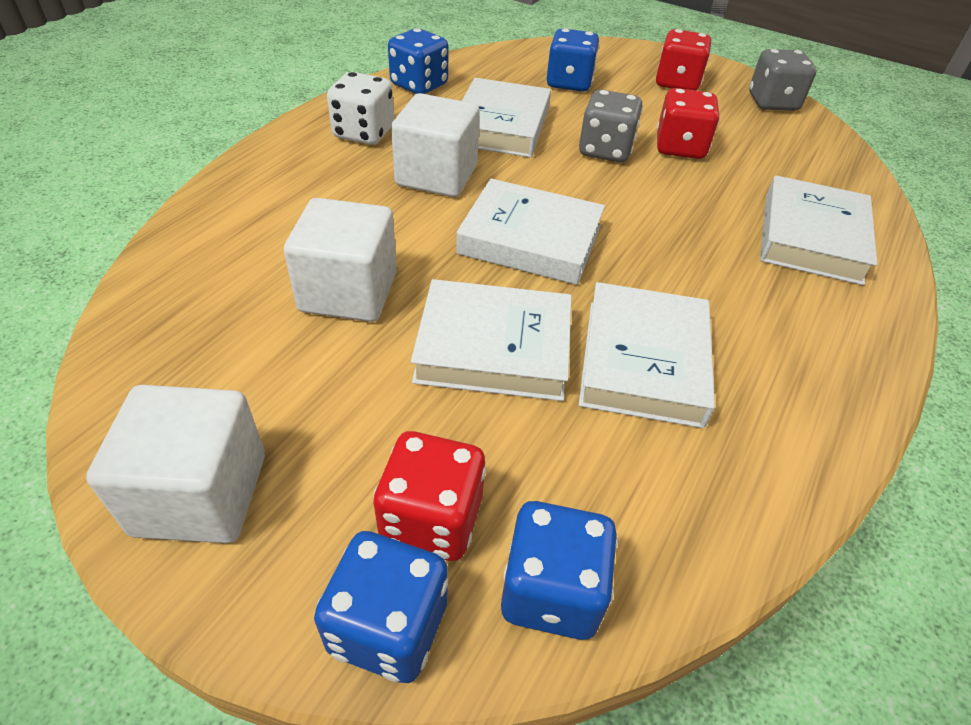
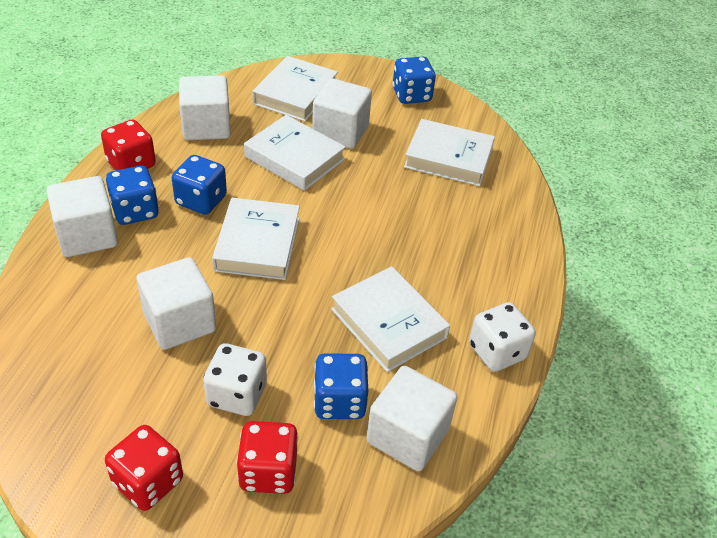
grey dice: 2 -> 0
white cube: 3 -> 5
white dice: 1 -> 2

